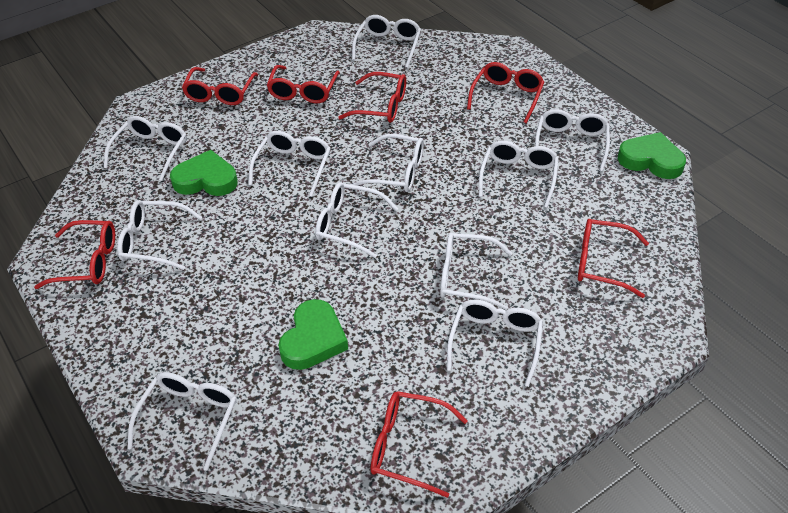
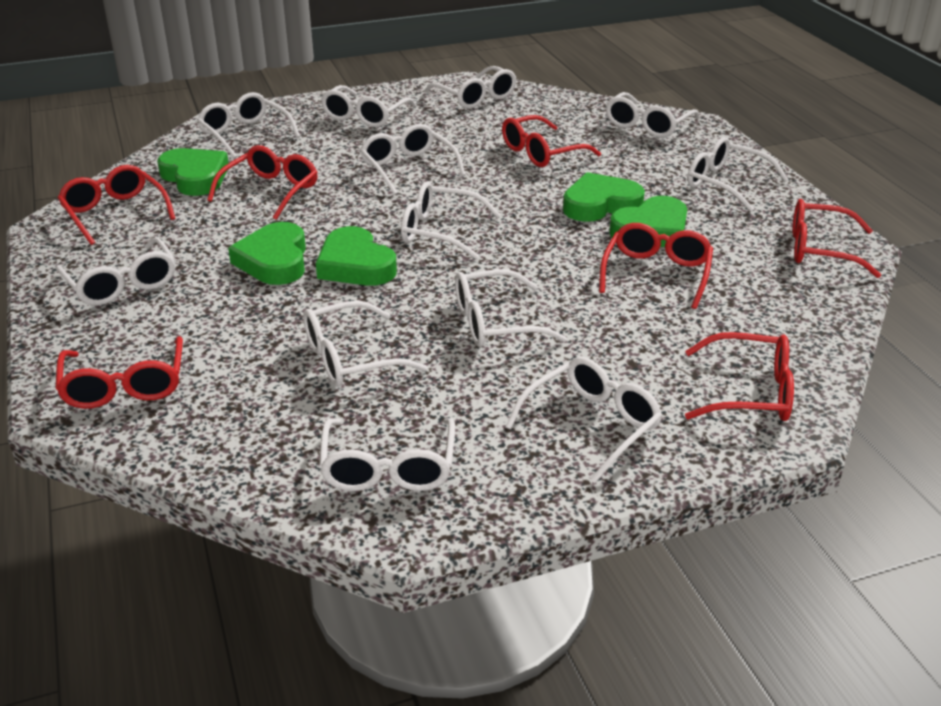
green heart: 3 -> 5
white glasses: 11 -> 12

